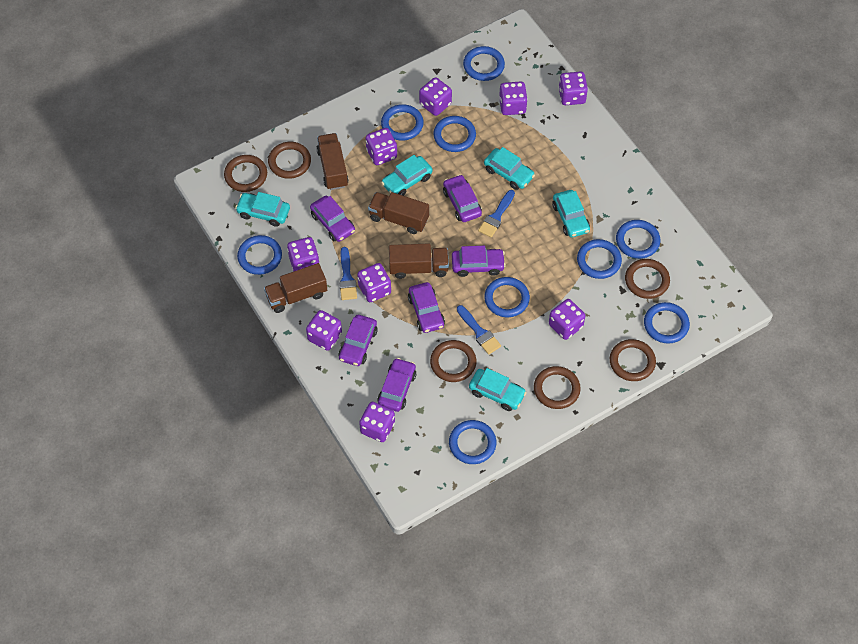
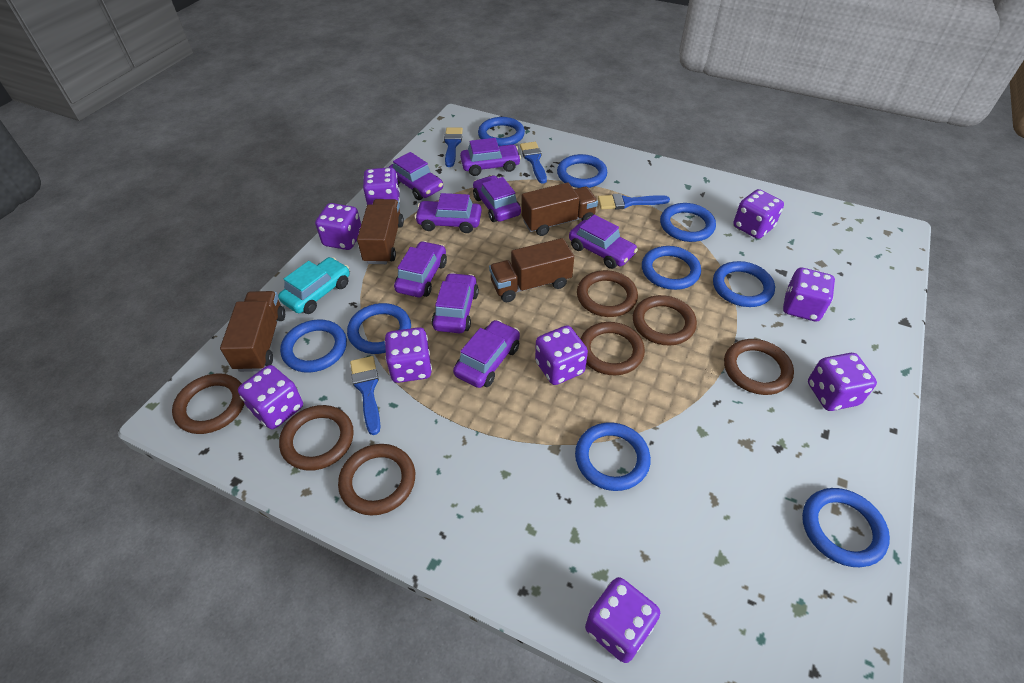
blue brush: 3 -> 4
brown ring: 6 -> 7
purple car: 6 -> 8
turquoise car: 5 -> 1

